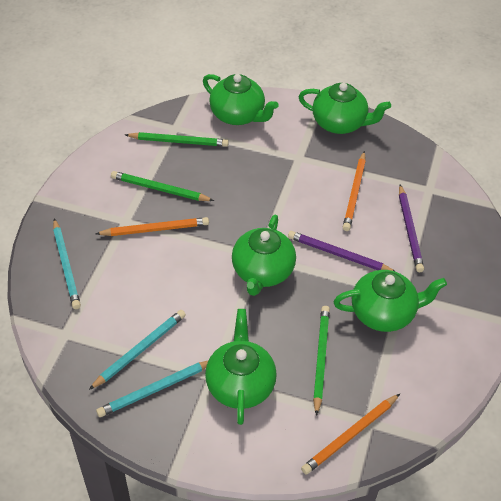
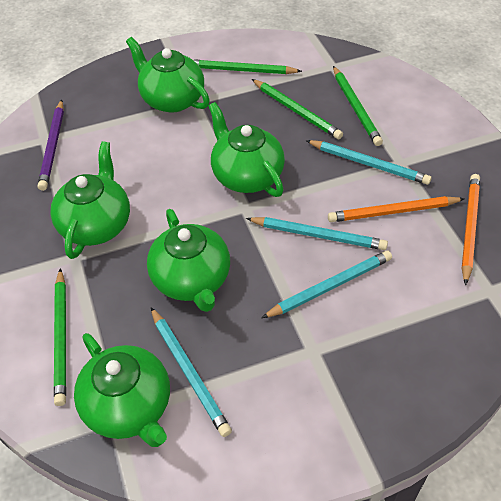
green pencil: 3 -> 4
orange pencil: 3 -> 2
purple pencil: 2 -> 1
turquoise pencil: 3 -> 4

